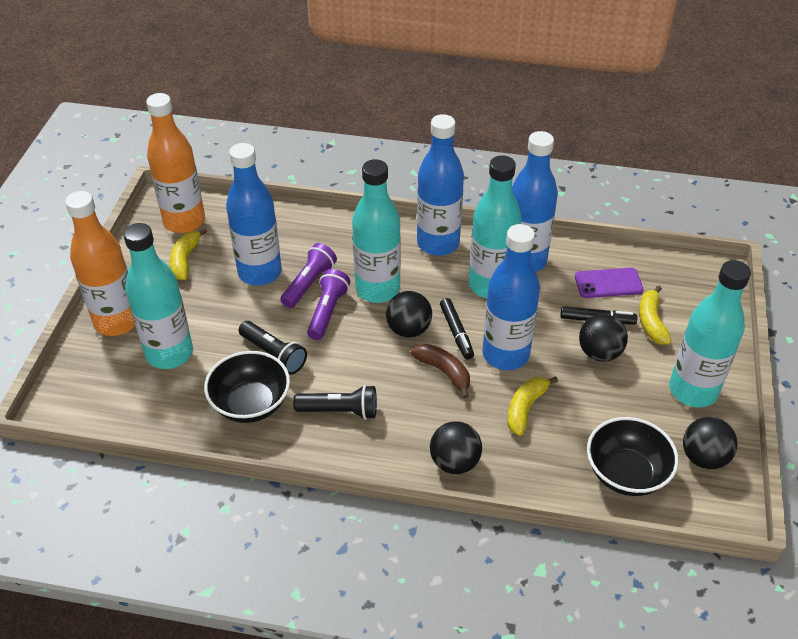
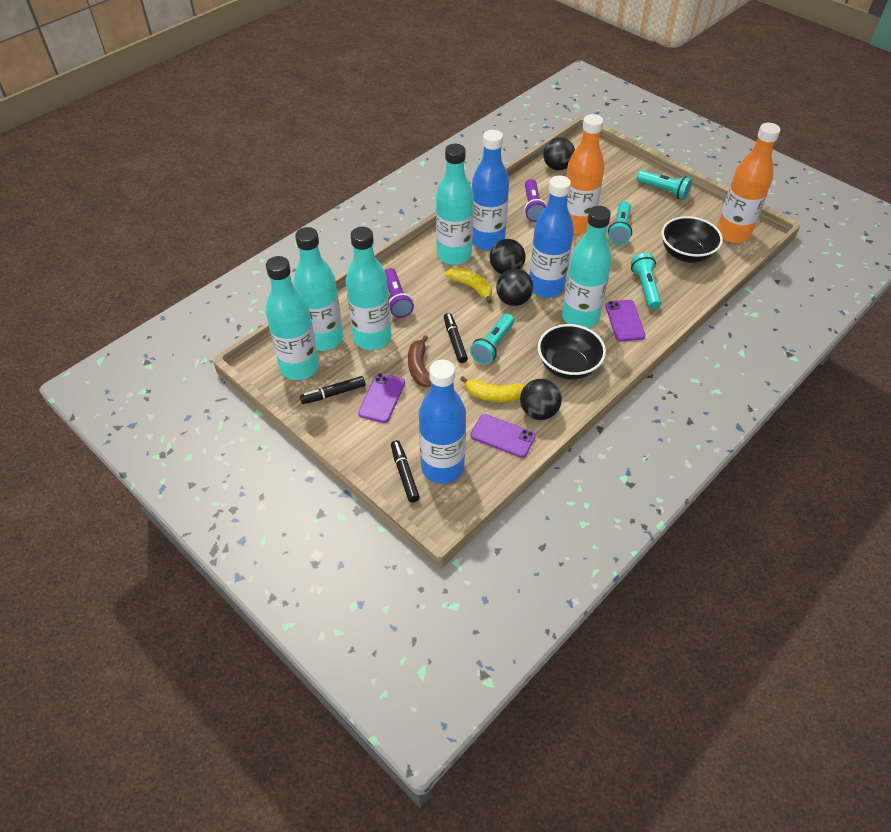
black flashlight: 2 -> 0
black marker: 2 -> 3
blue bottle: 4 -> 3
purple phone: 1 -> 3
turquoise bottle: 4 -> 5
turquoise flashlight: 0 -> 4
yellow banana: 3 -> 2

